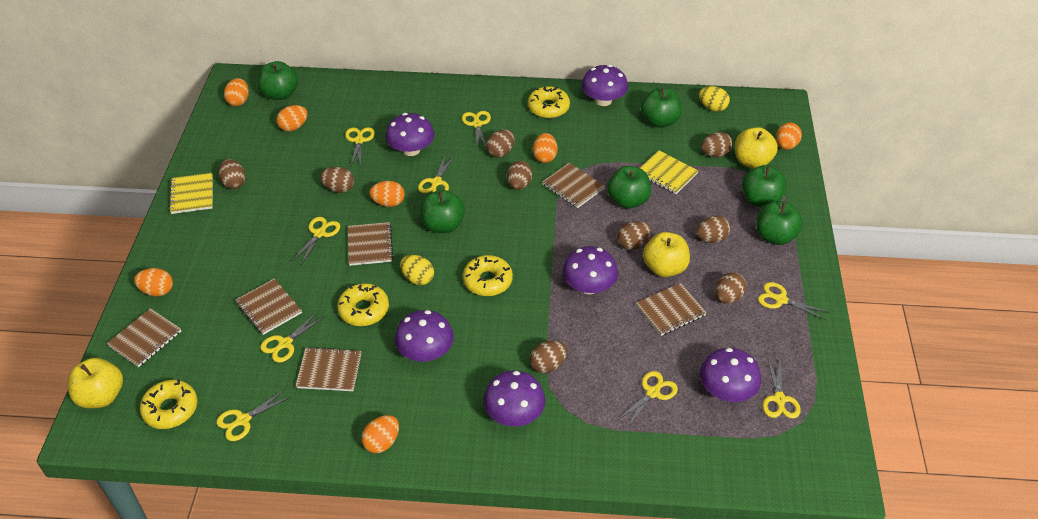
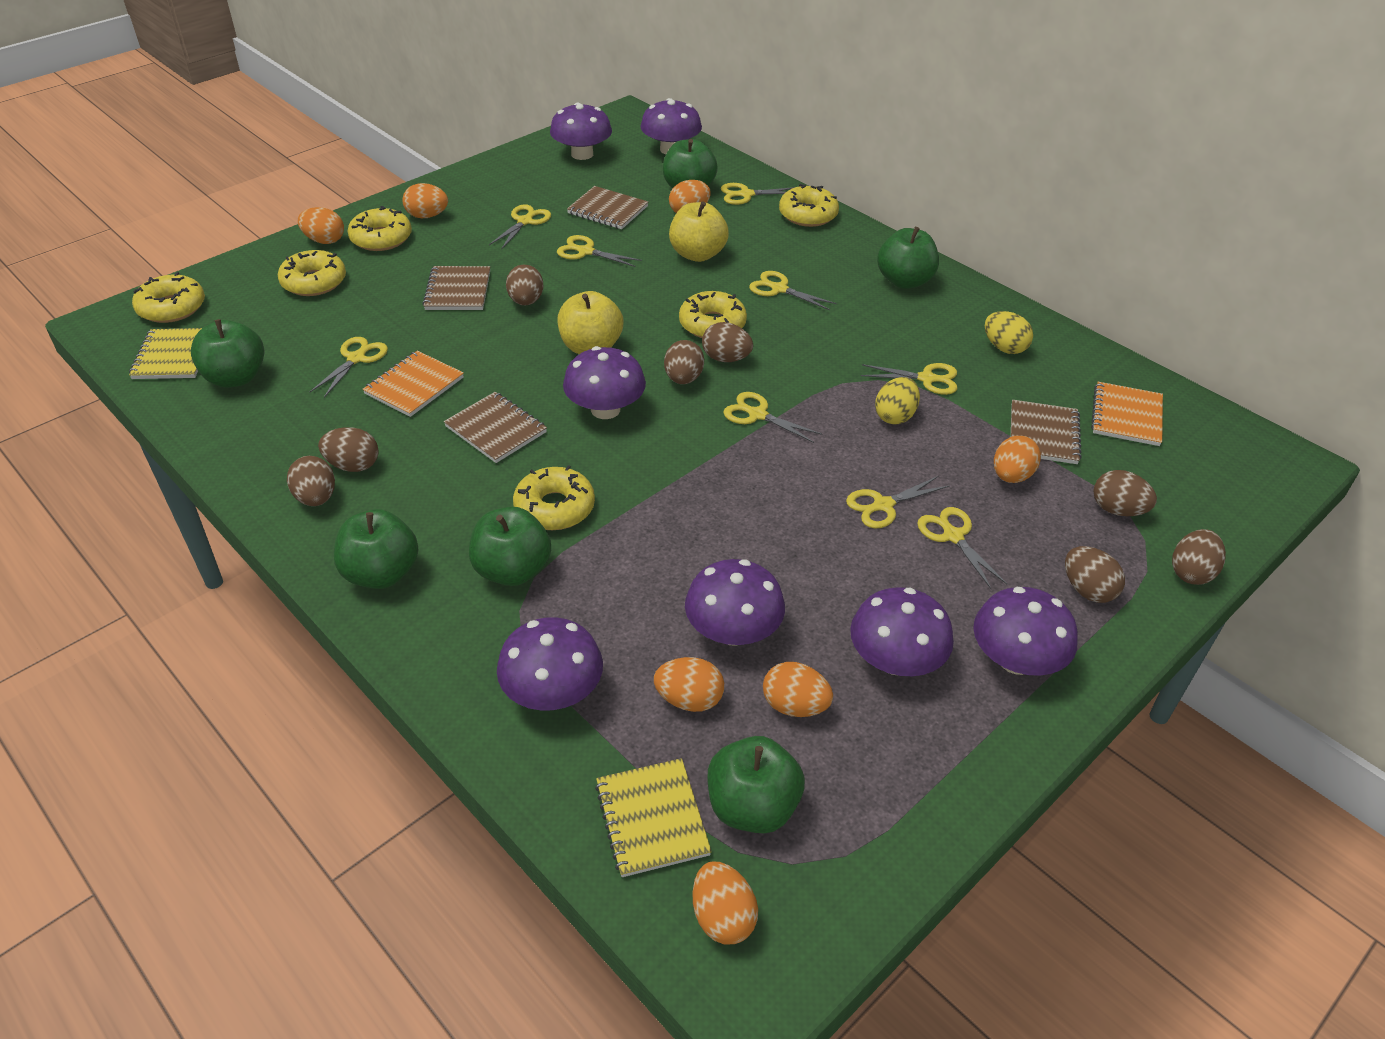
brown egg: 9 -> 8
brown notebook: 6 -> 4
orange notebook: 0 -> 2
purple mushroom: 6 -> 7
yellow apple: 3 -> 2
yellow donut: 4 -> 6

